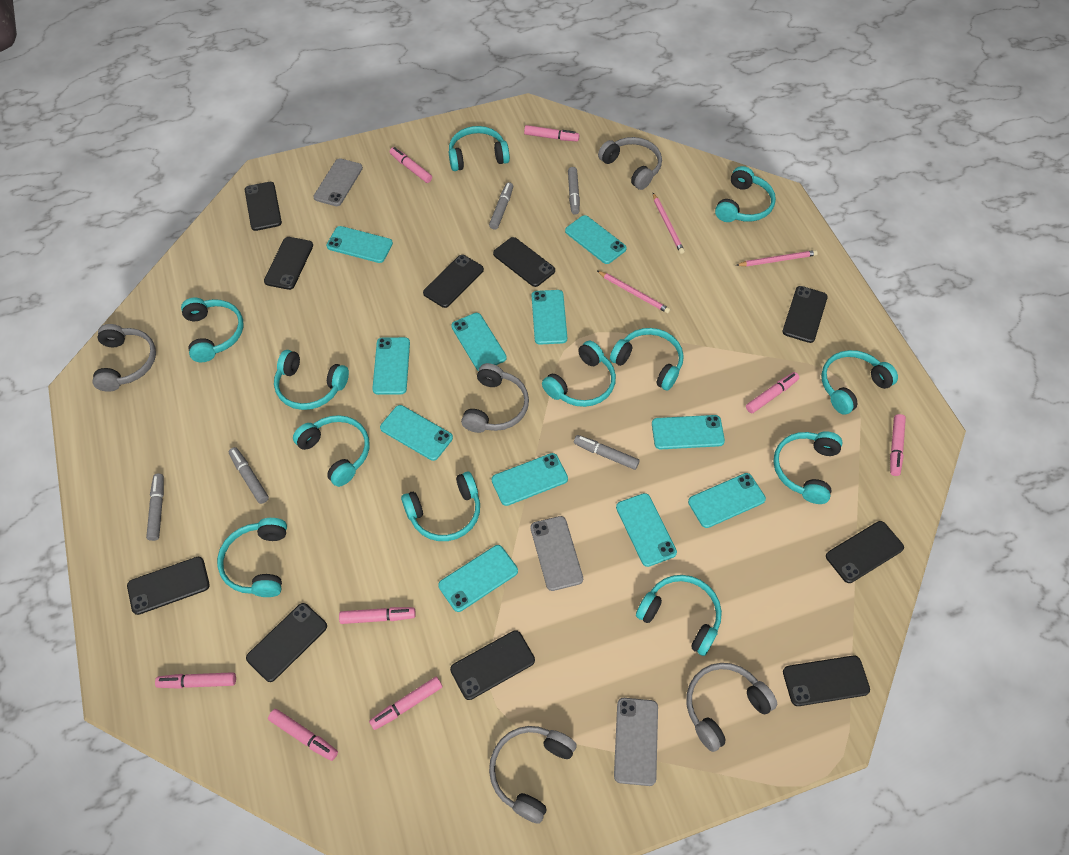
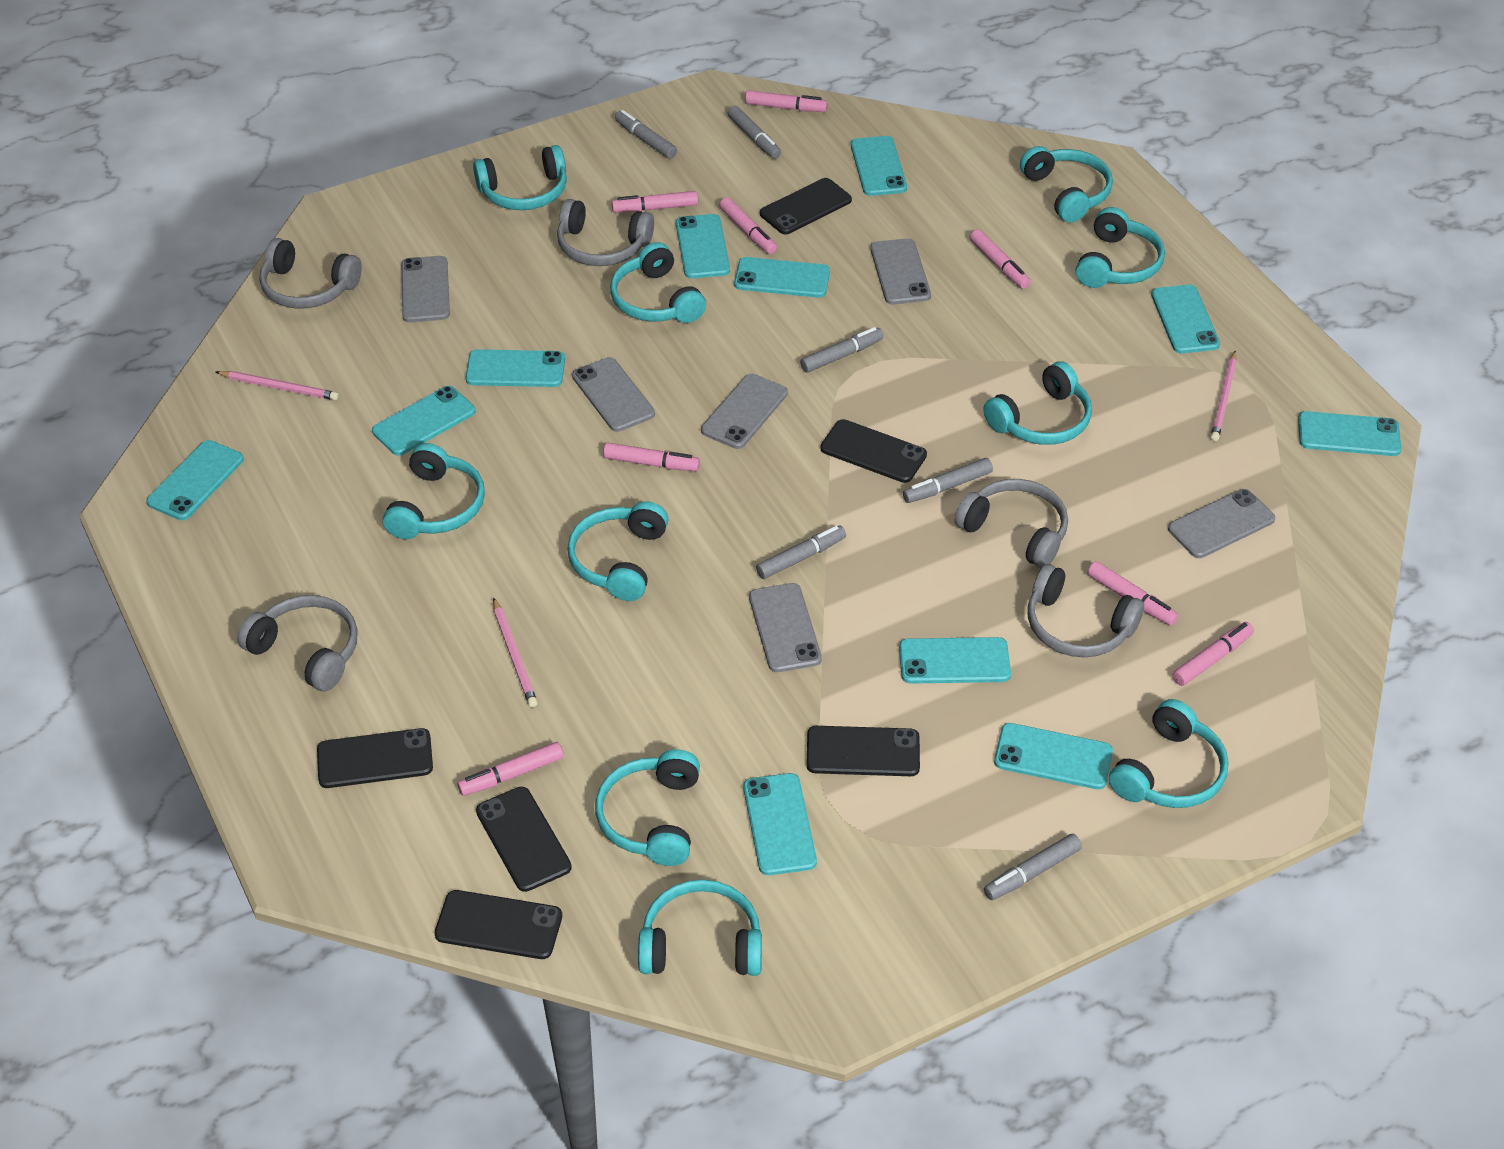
black phone: 10 -> 6
grey marker: 5 -> 6
grey phone: 3 -> 6
turquoise headphones: 12 -> 10

